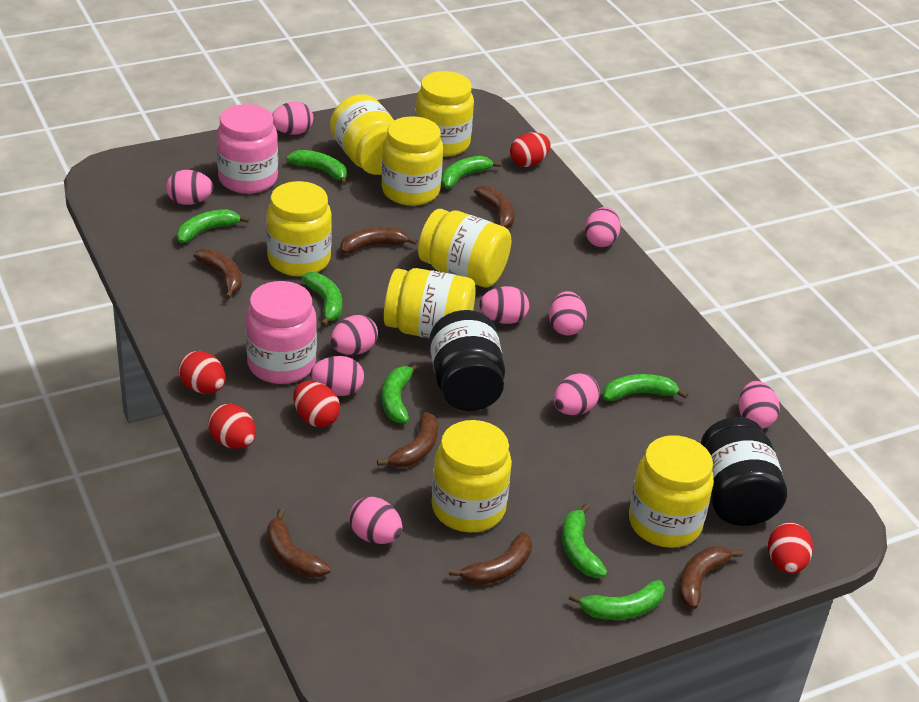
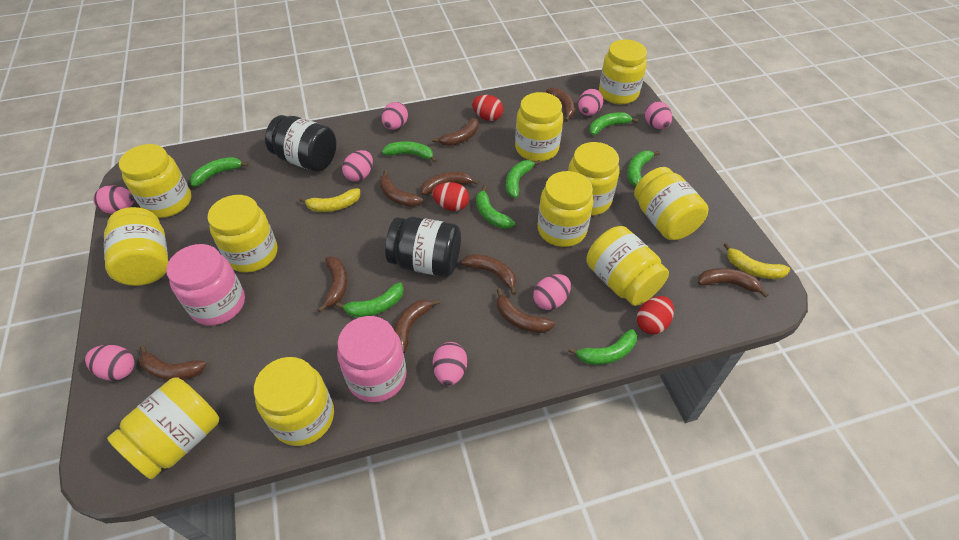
brown banana: 7 -> 10
pink egg: 10 -> 8
red egg: 5 -> 3
yellow banana: 0 -> 2
yellow jar: 8 -> 11

